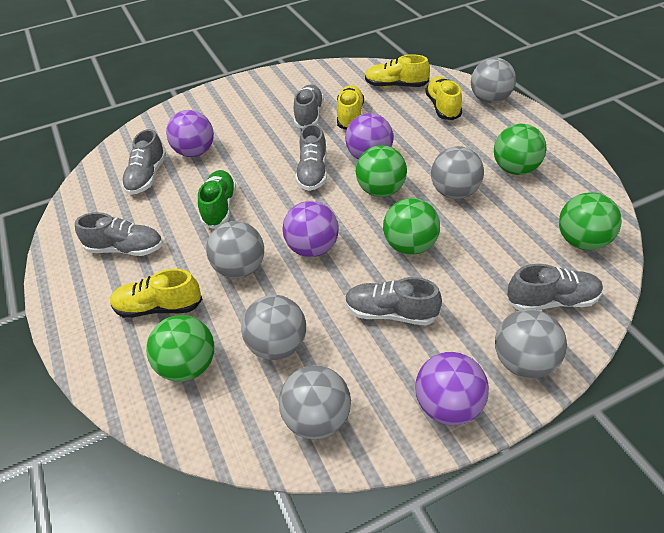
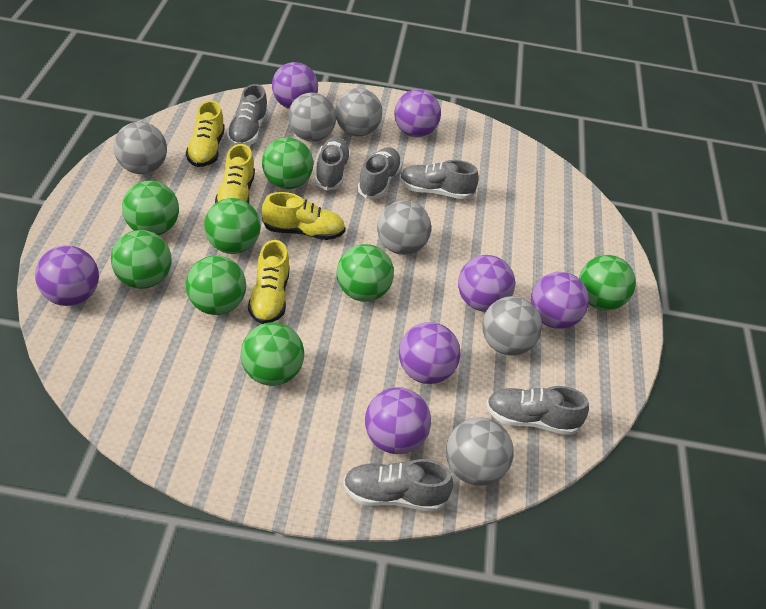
green ball: 5 -> 8
green shoe: 1 -> 0
purple ball: 4 -> 7

